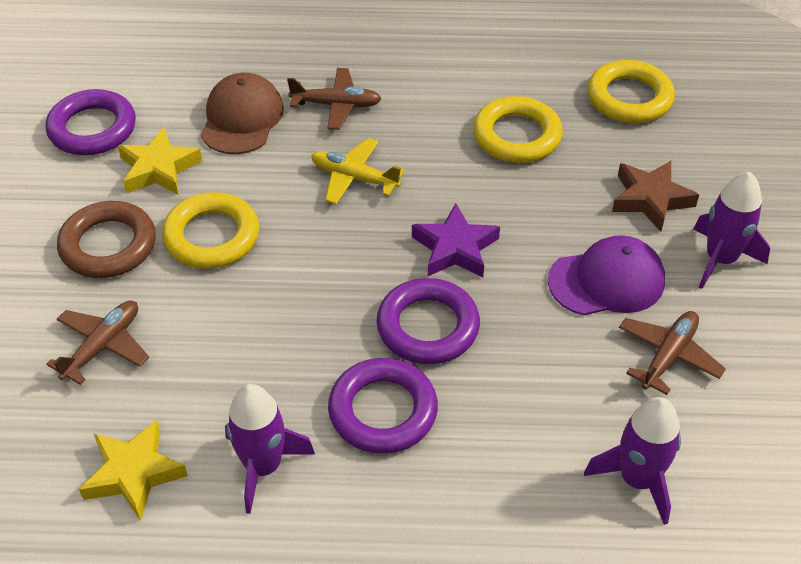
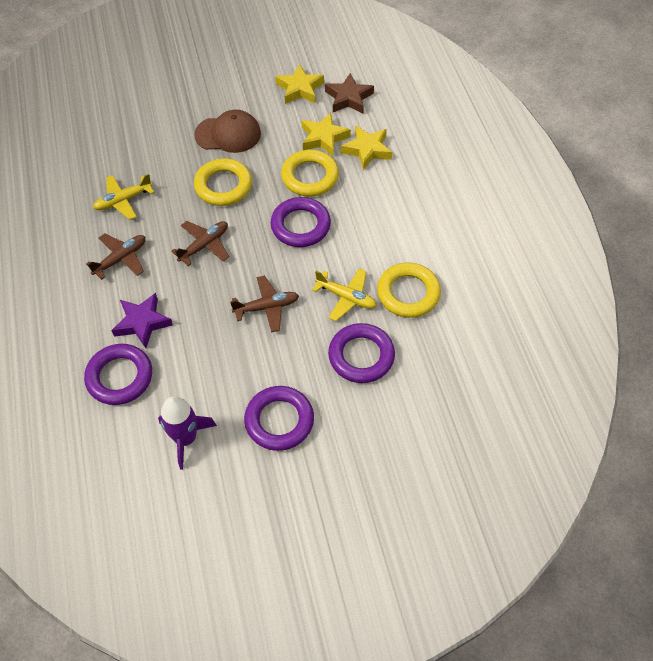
brown ring: 1 -> 0
purple cap: 1 -> 0
purple ring: 3 -> 4
purple rocket: 3 -> 1
yellow plane: 1 -> 2
yellow star: 2 -> 3

